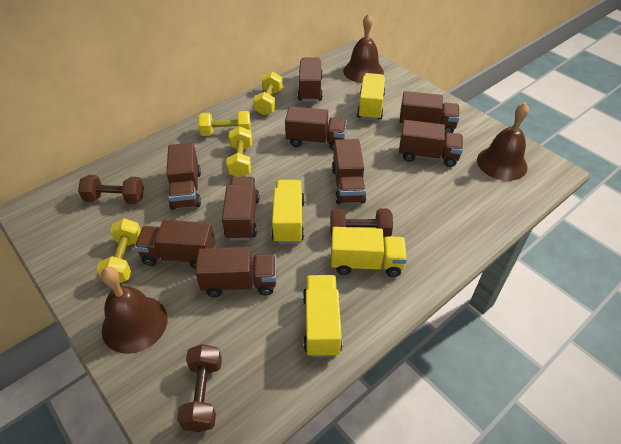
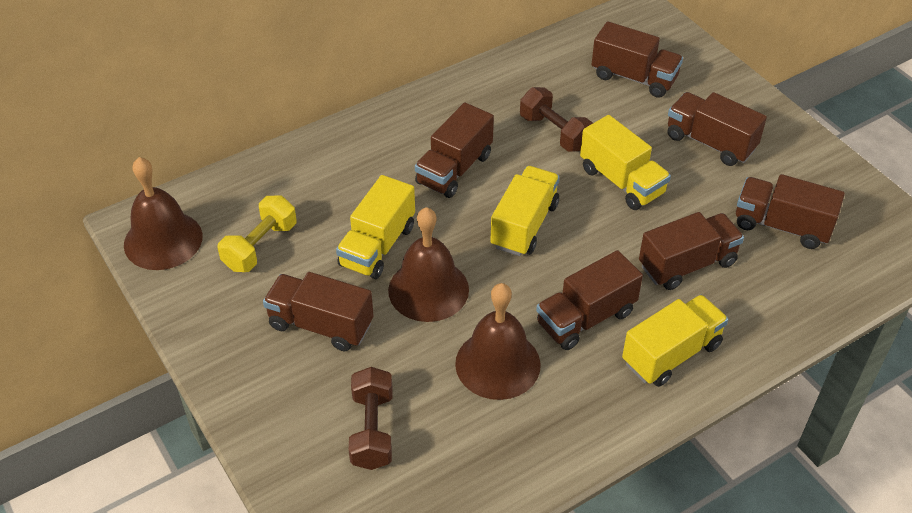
brown dumbbell: 3 -> 2
brown truck: 9 -> 7
yellow dumbbell: 4 -> 1

